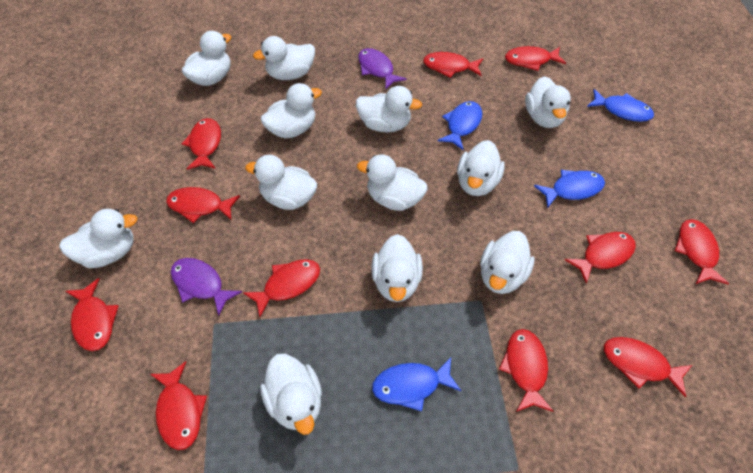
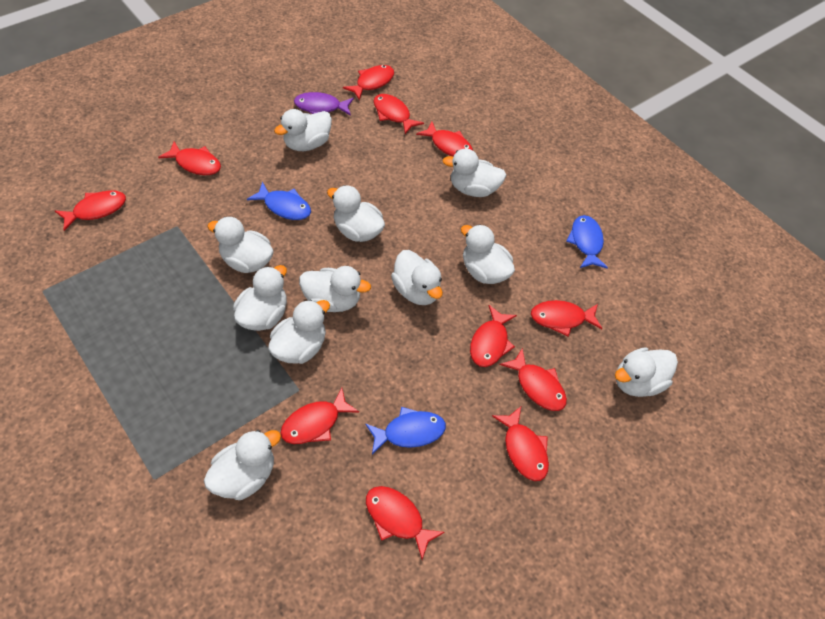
blue fish: 4 -> 3
purple fish: 2 -> 1
white duck: 12 -> 11

